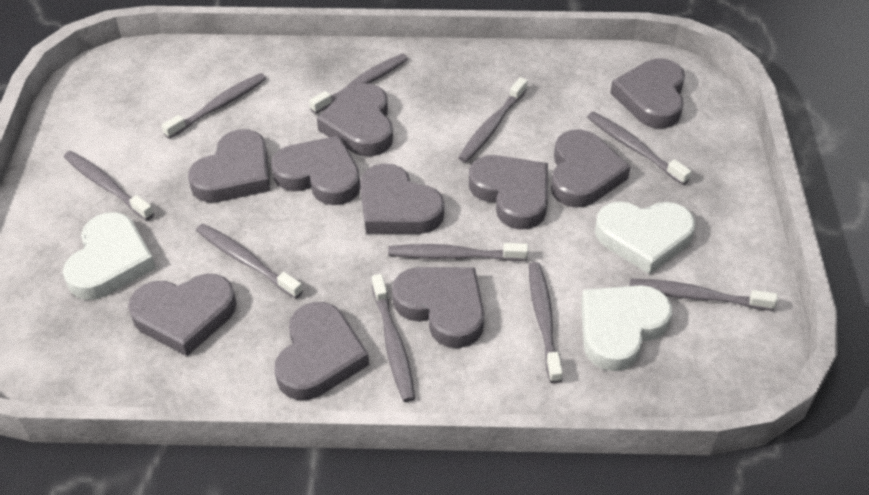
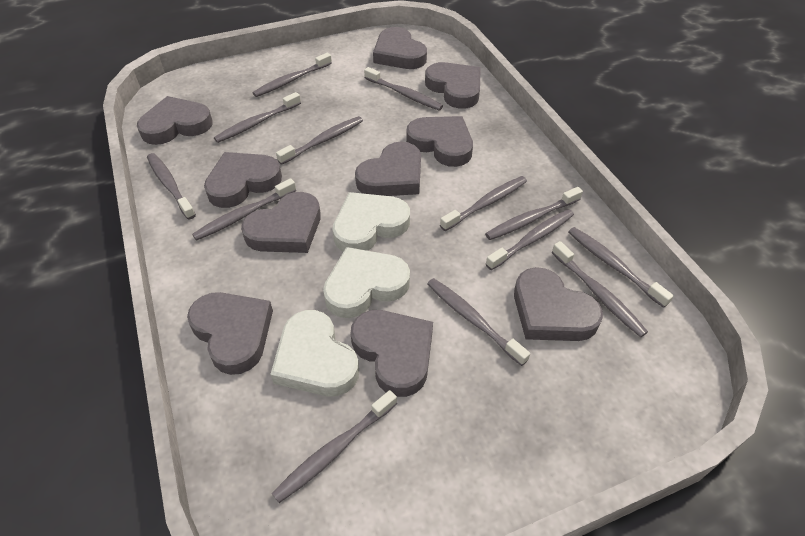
grey toothbrush: 10 -> 13

